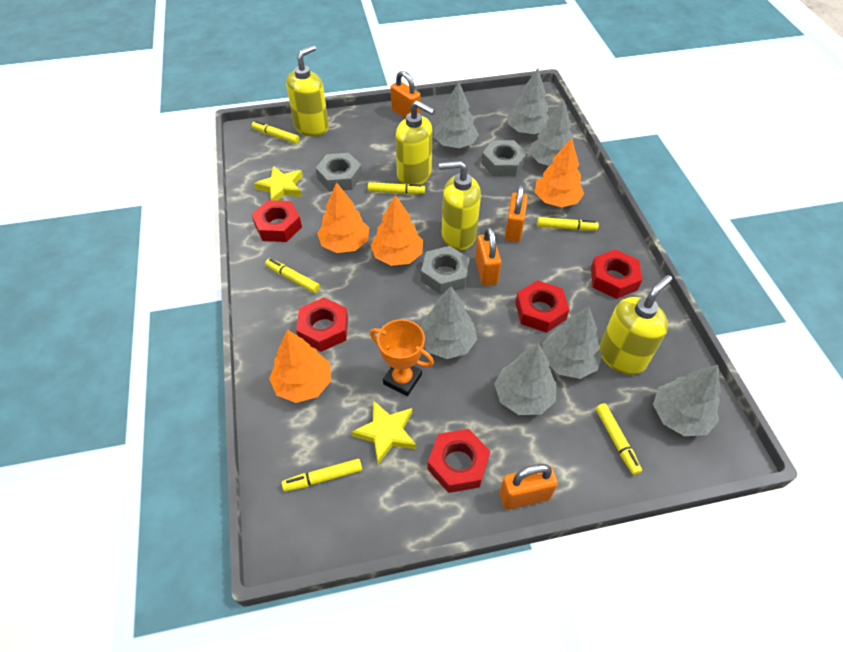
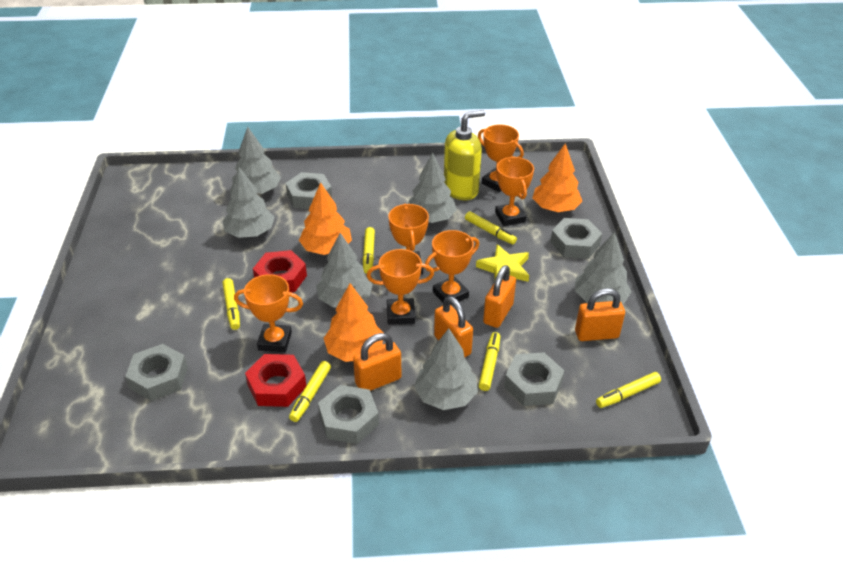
grey nut: 3 -> 5
grey tree: 7 -> 6
orange tree: 4 -> 3
orange trophy: 1 -> 6
red nut: 5 -> 2
yellow soap dispenser: 4 -> 1
yellow star: 2 -> 1

